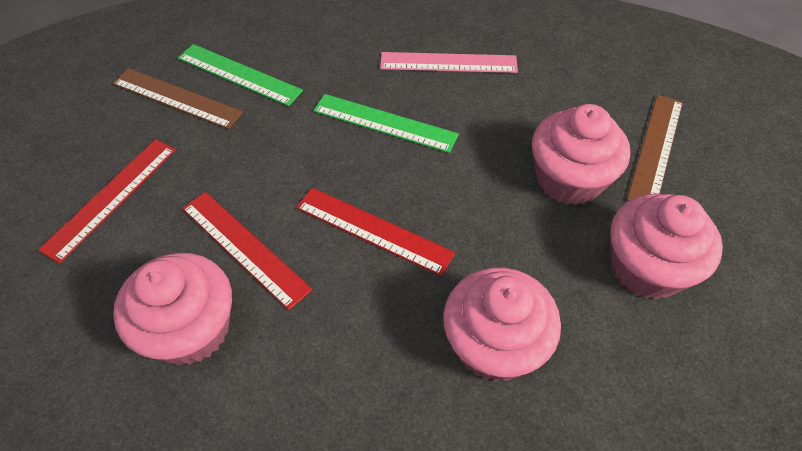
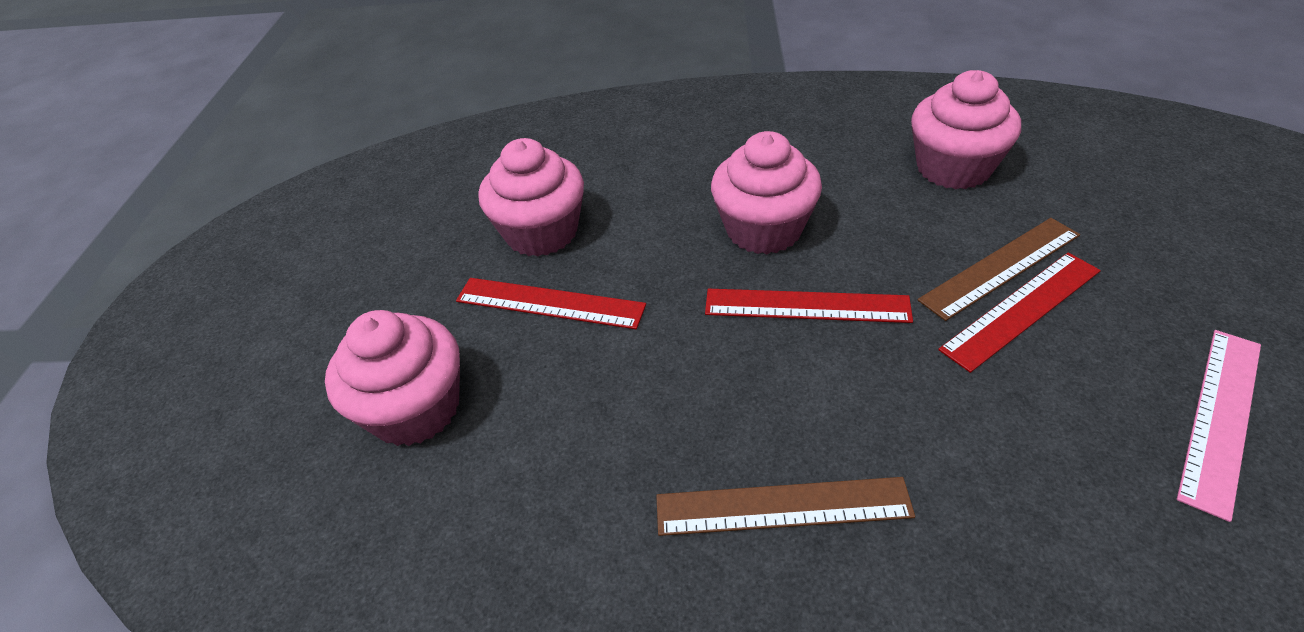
green ruler: 2 -> 0

